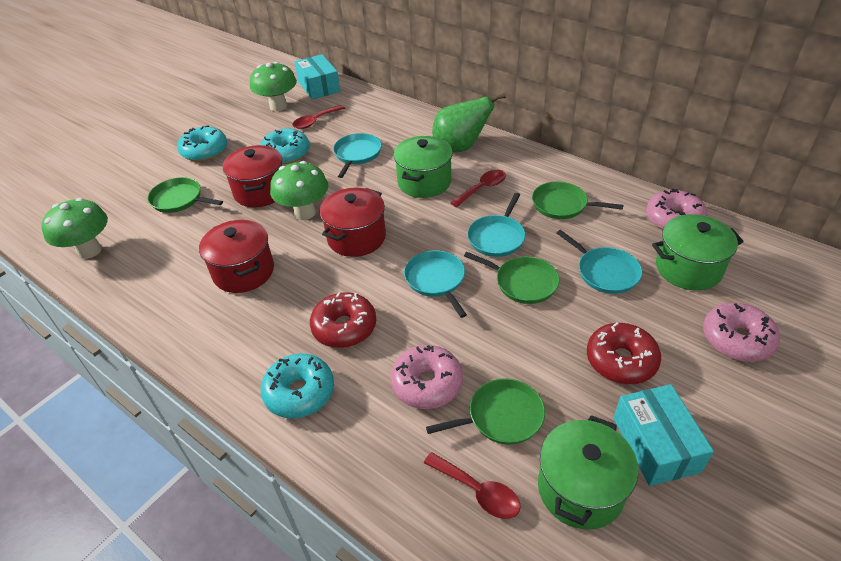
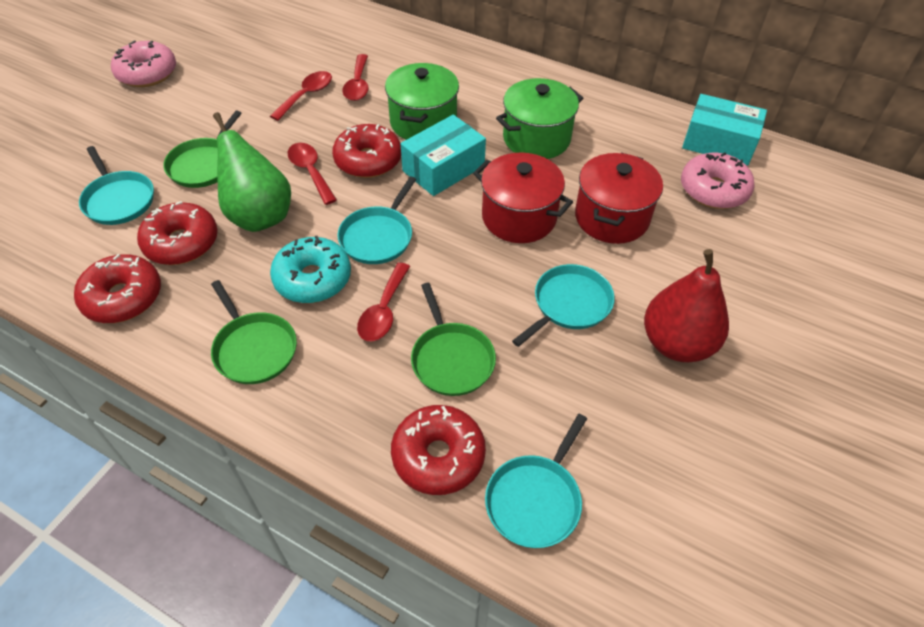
green mushroom: 3 -> 0
green pan: 4 -> 3
green pot: 3 -> 2
pink donut: 3 -> 2
red donut: 2 -> 4
red pear: 0 -> 1
red pot: 3 -> 2
red spoon: 3 -> 4
turquoise donut: 3 -> 1

